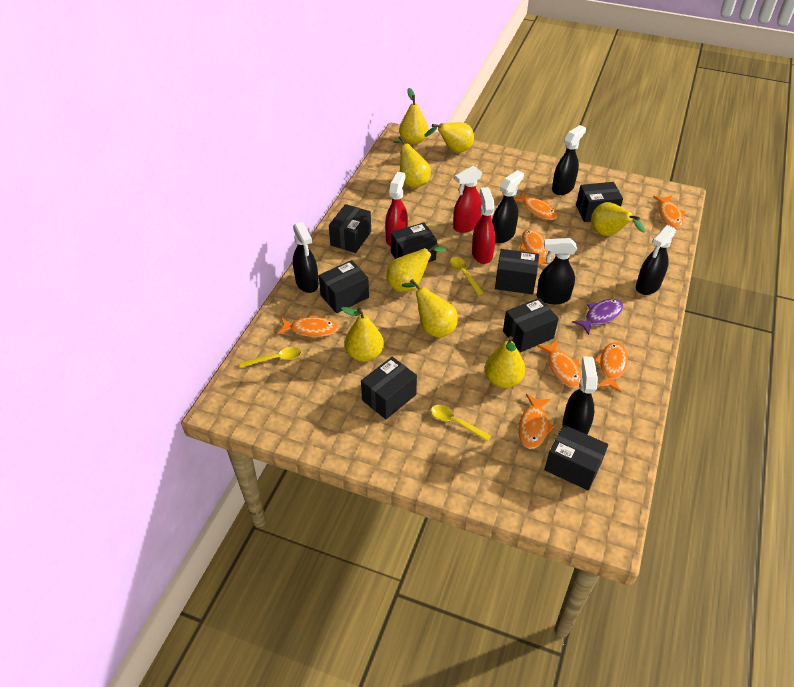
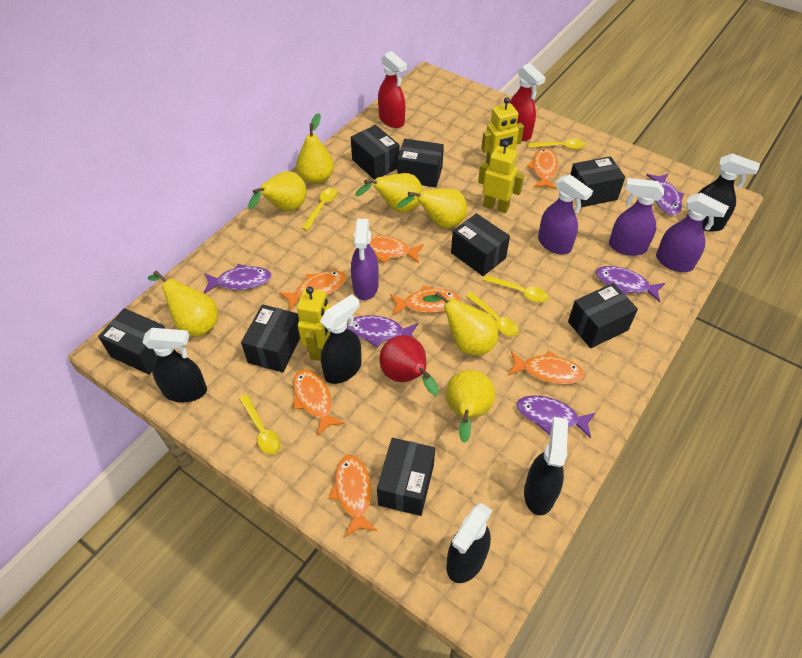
black spray bottle: 6 -> 5
purple fish: 1 -> 5
purple spray bottle: 0 -> 4
red pear: 0 -> 1
red spray bottle: 3 -> 2
yellow pear: 8 -> 7
yellow robot: 0 -> 3
yellow spoon: 3 -> 5

